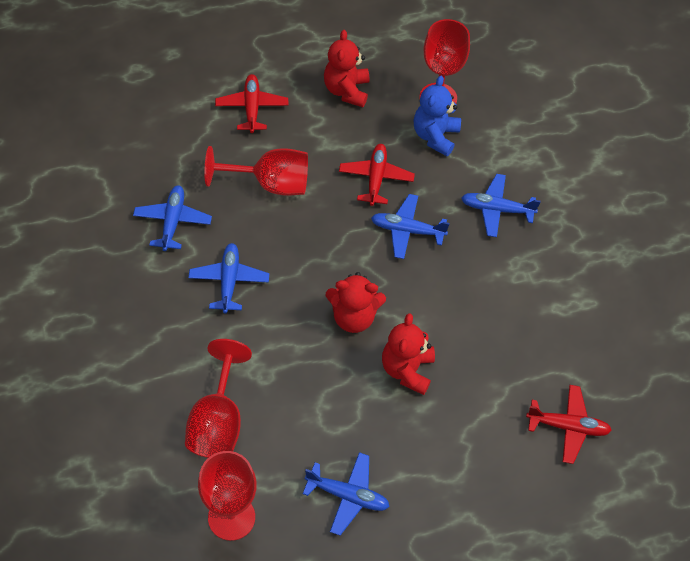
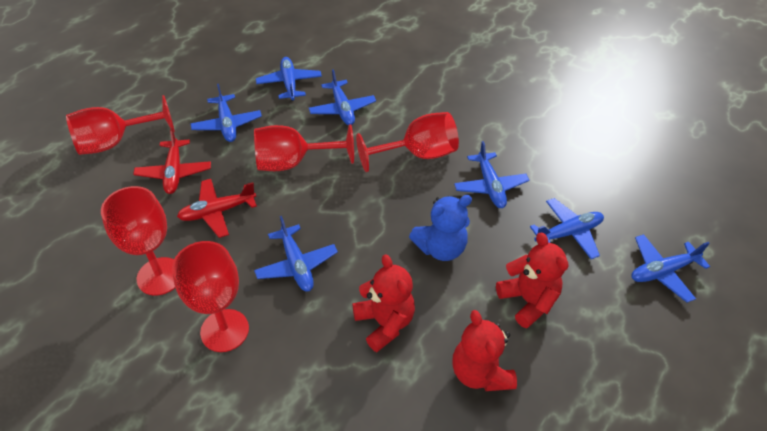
blue plane: 5 -> 7
red goblet: 4 -> 5
red plane: 3 -> 2

